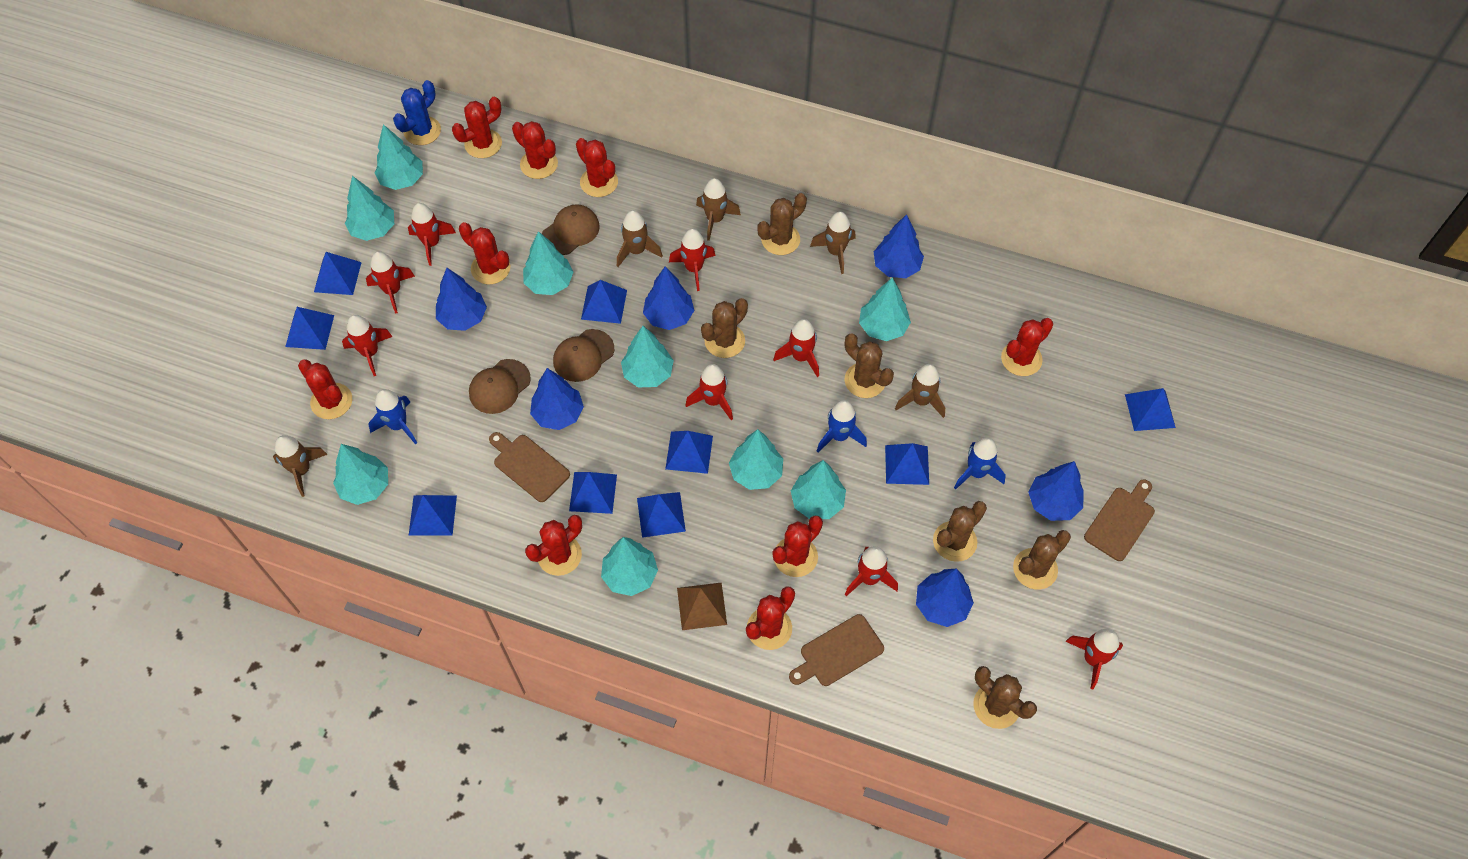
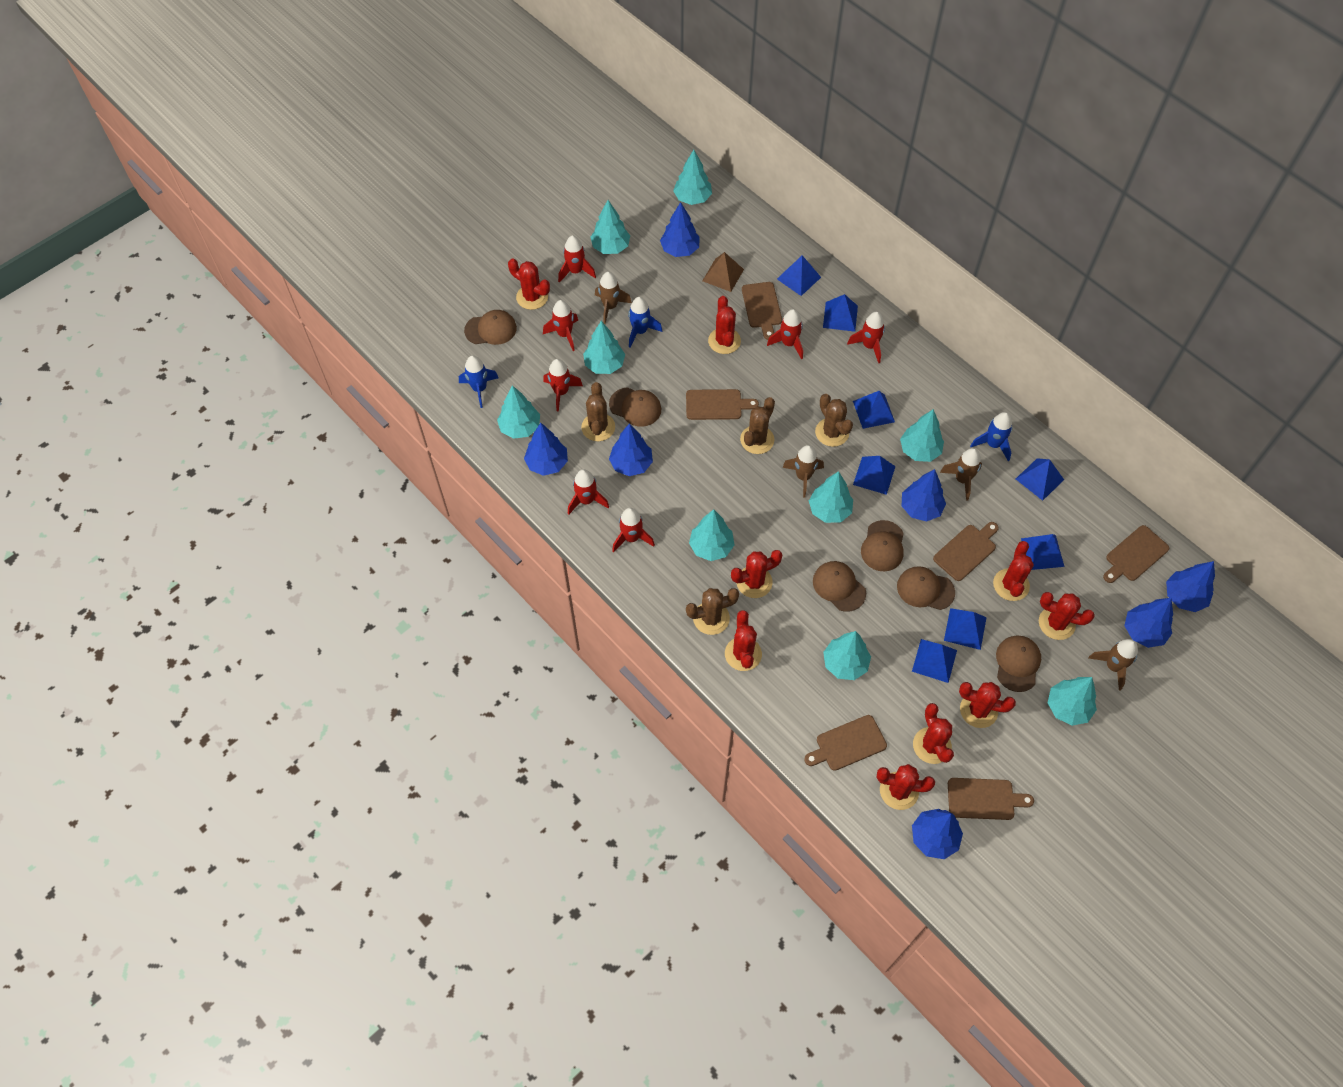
blue cactus: 1 -> 0
blue pyramid: 9 -> 8
blue tree: 6 -> 7
brown cactus: 6 -> 4
brown cap: 3 -> 6
brown cutting board: 3 -> 6
brown rocket: 5 -> 4
red rocket: 8 -> 7

